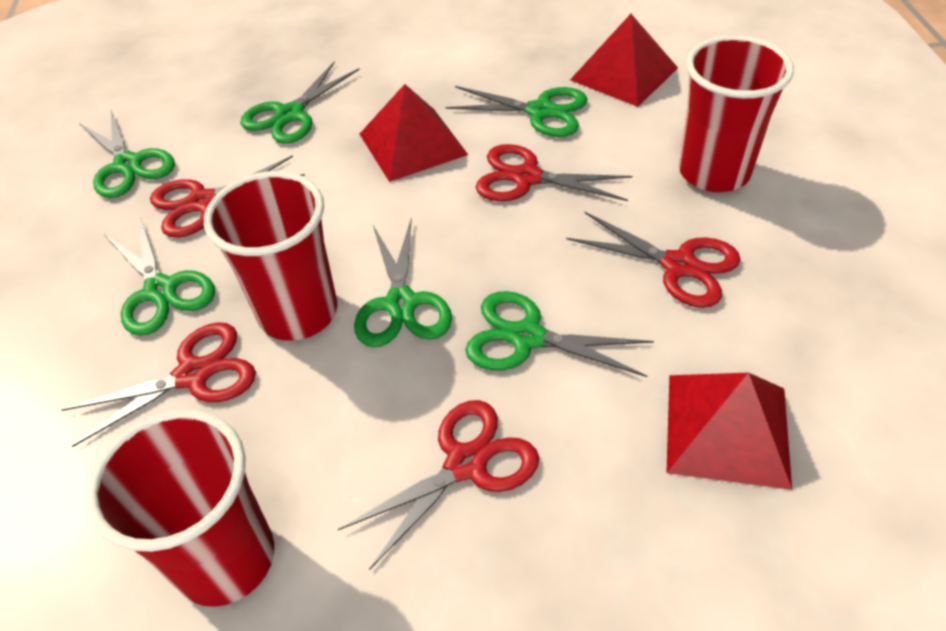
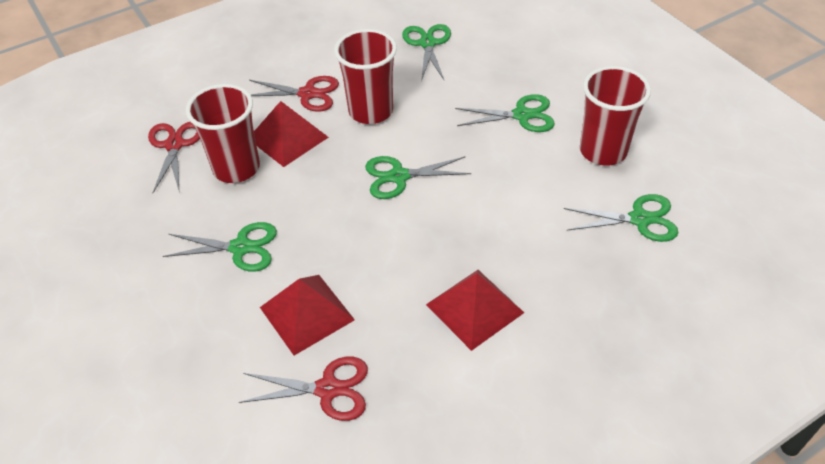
green scissors: 6 -> 5
red scissors: 5 -> 3

